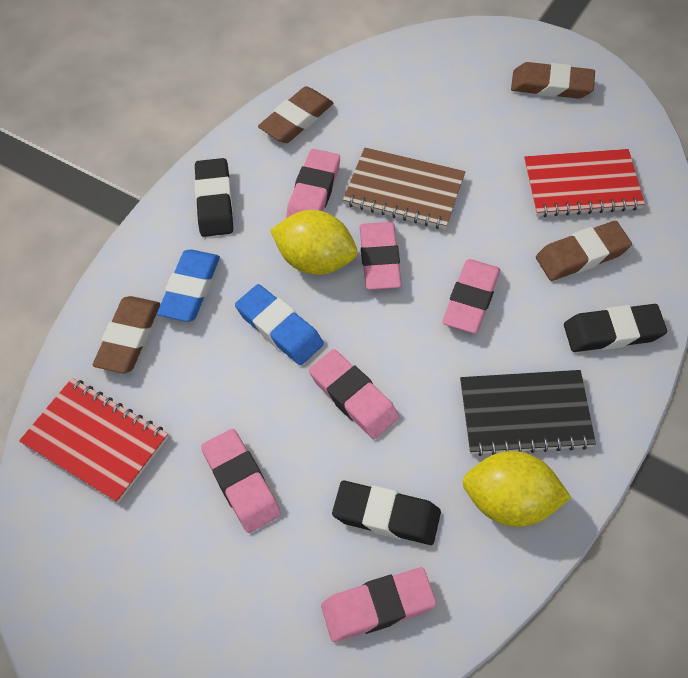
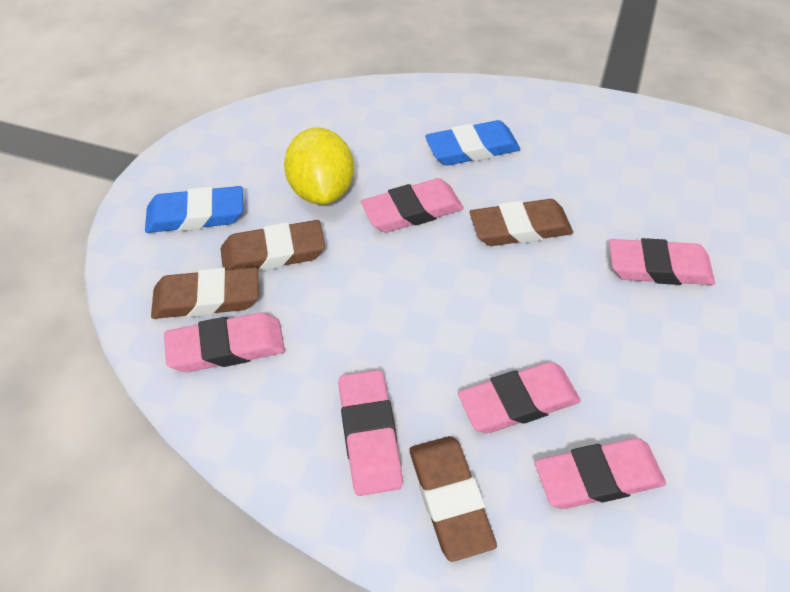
black eraser: 3 -> 0
black notebook: 1 -> 0
brown notebook: 1 -> 0
red notebook: 2 -> 0
yellow lemon: 2 -> 1

